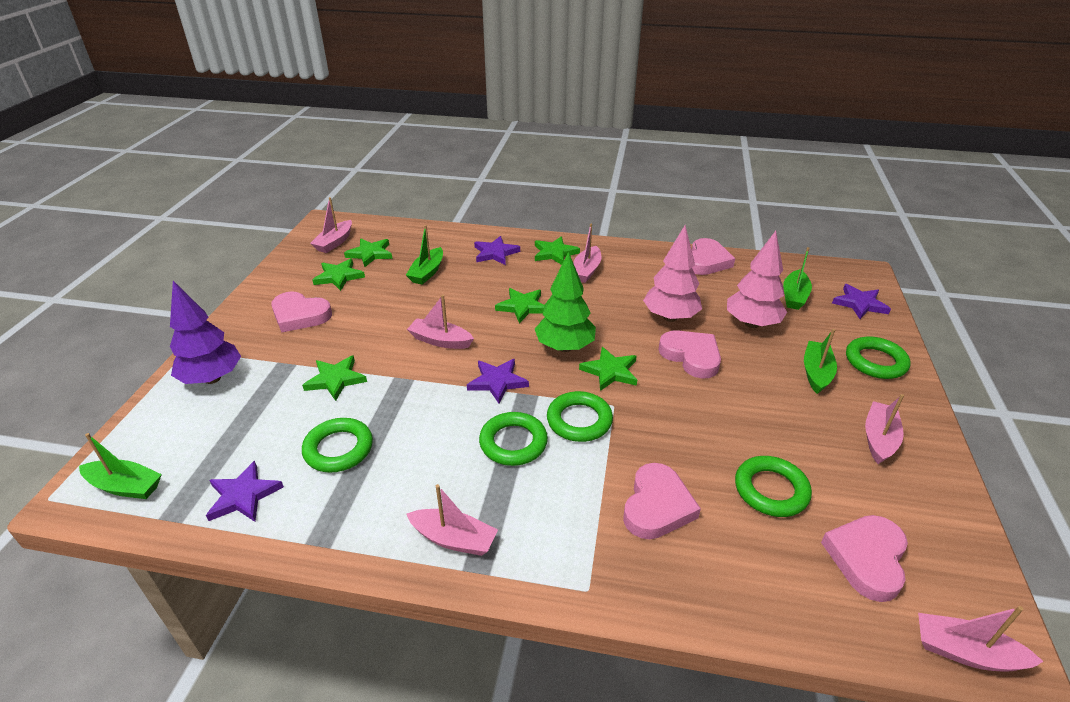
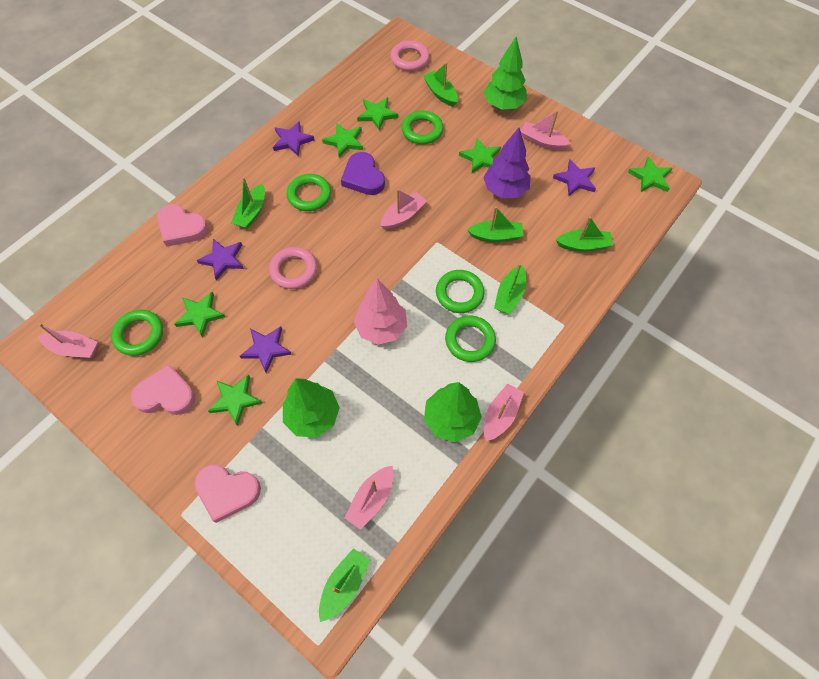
green boat: 4 -> 6
green tree: 1 -> 3
pink boat: 6 -> 5
pink heart: 5 -> 3
pink ring: 0 -> 2
pink tree: 2 -> 1
purple heart: 0 -> 1

